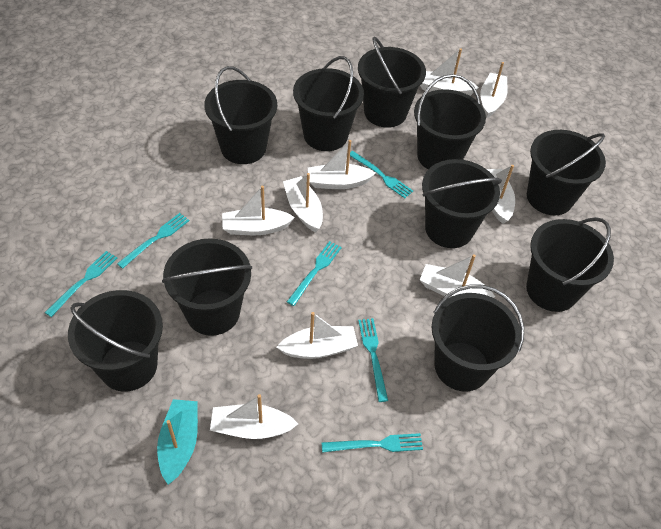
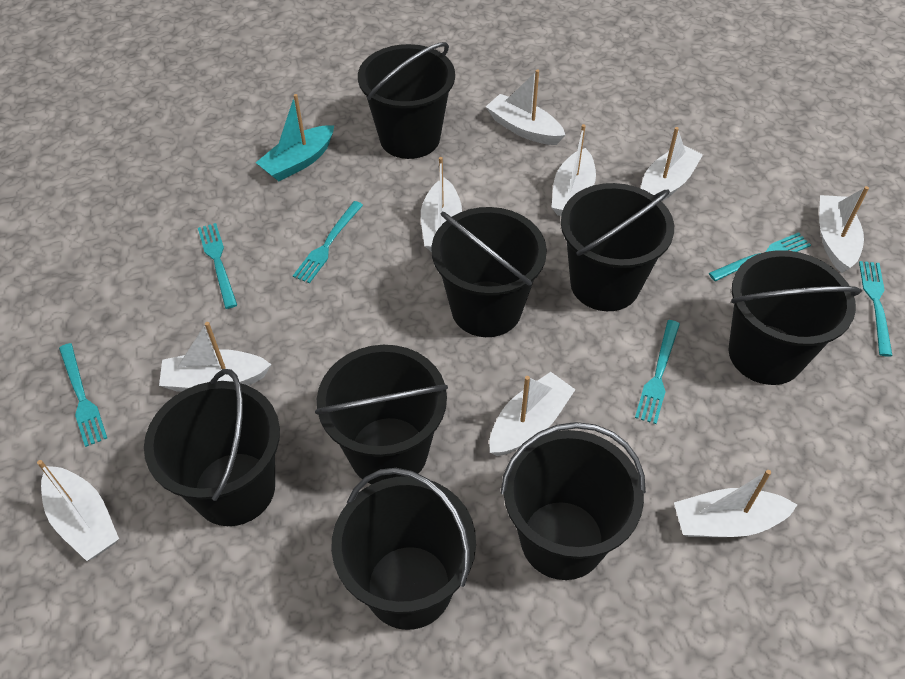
black bucket: 10 -> 8

